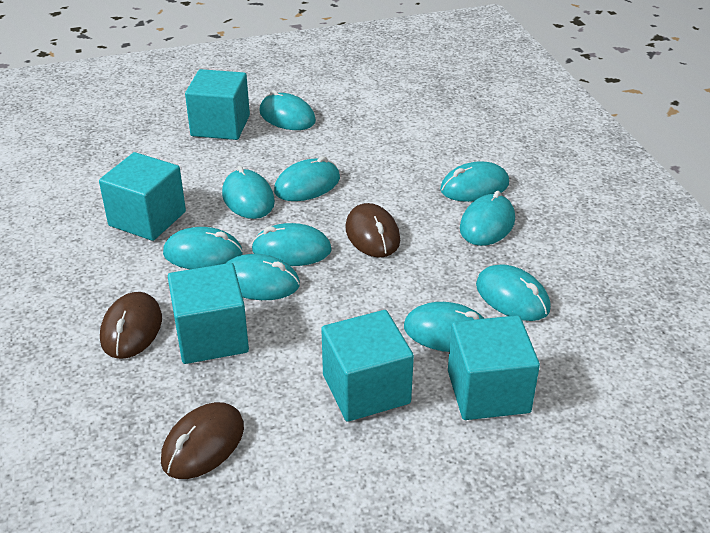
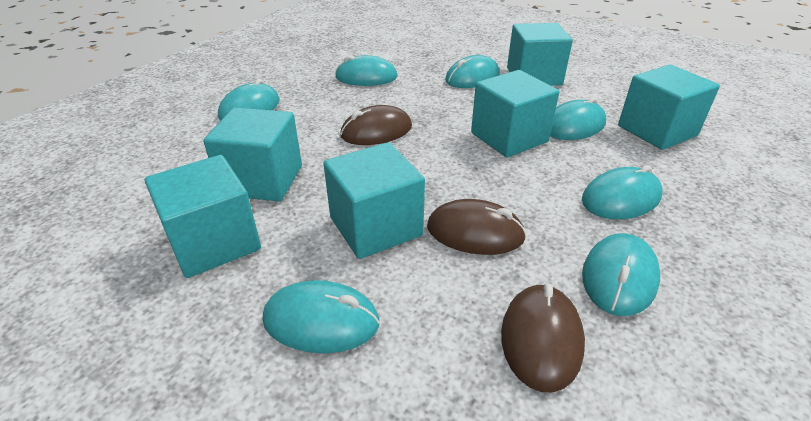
turquoise cube: 5 -> 6
turquoise mouse: 10 -> 7

